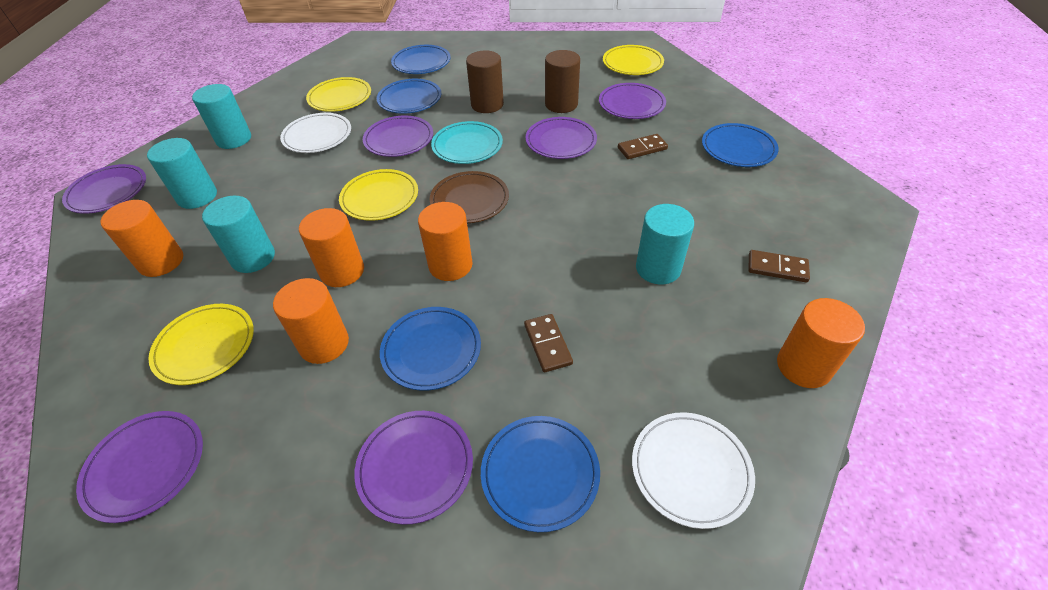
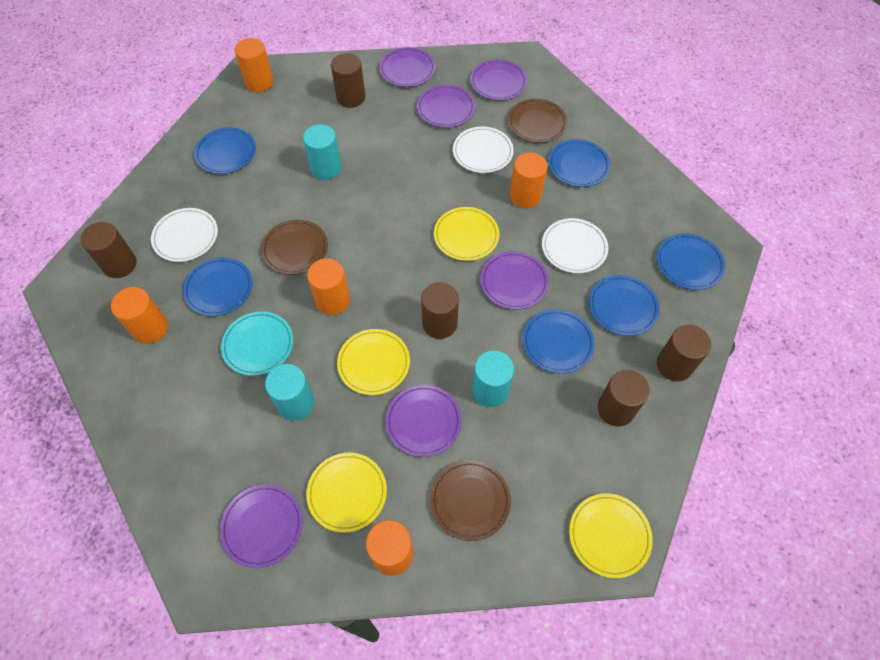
blue plate: 5 -> 6
brown cylinder: 2 -> 5
brown domino: 3 -> 0
brown plate: 1 -> 3
turquoise cylinder: 4 -> 3
white plate: 2 -> 3

